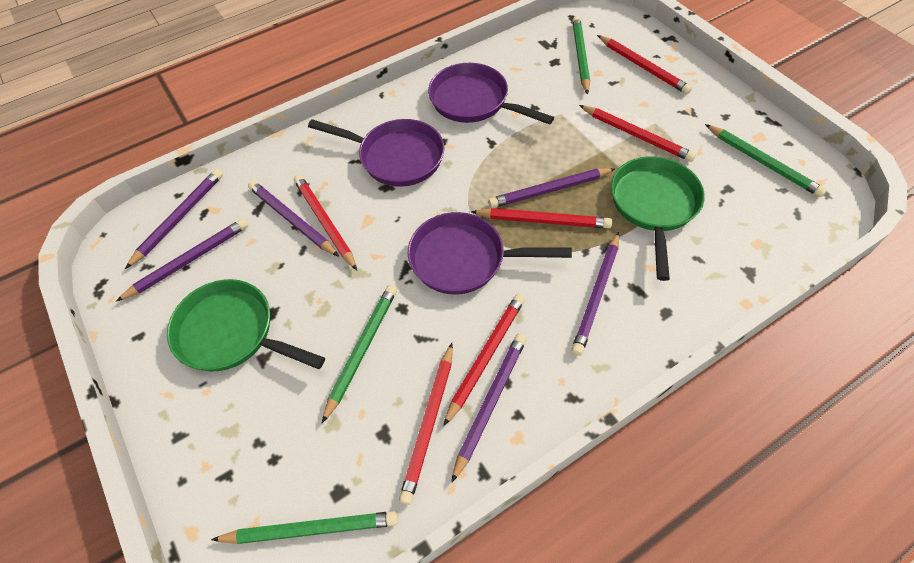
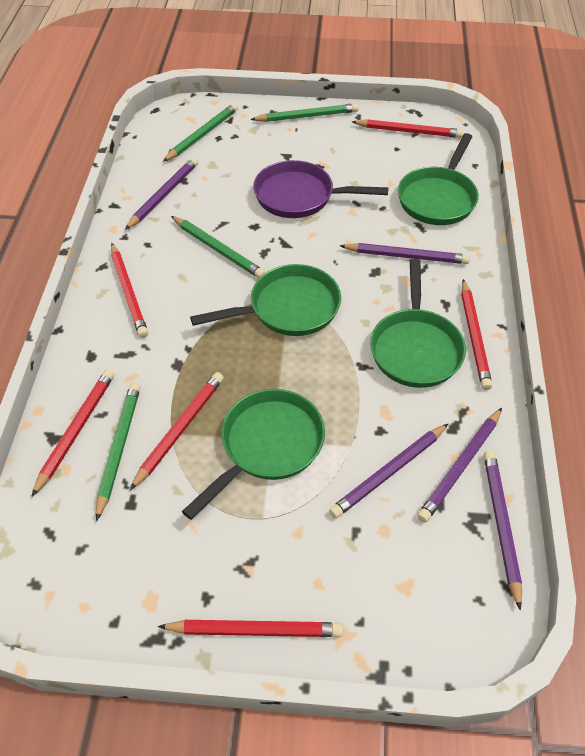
green pan: 2 -> 4
purple pan: 3 -> 1
purple pencil: 6 -> 5

